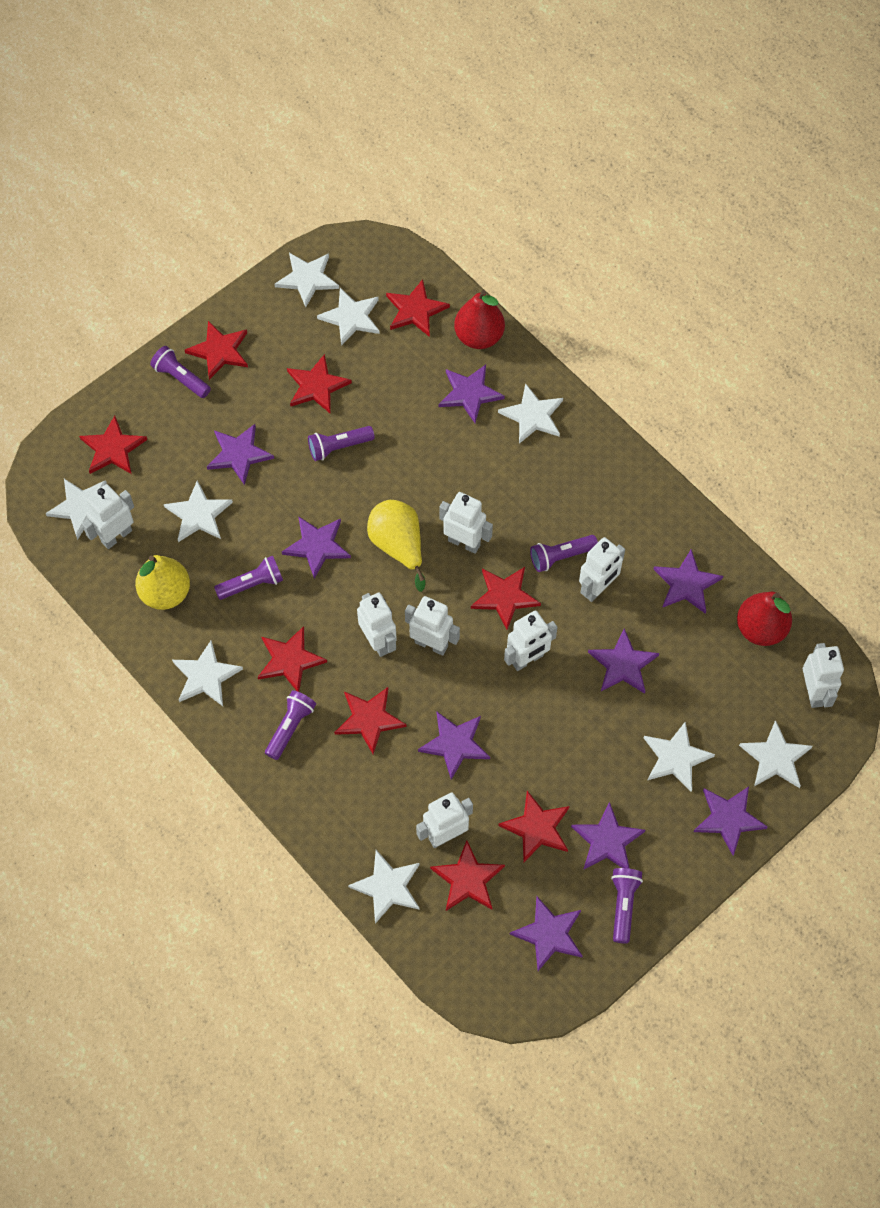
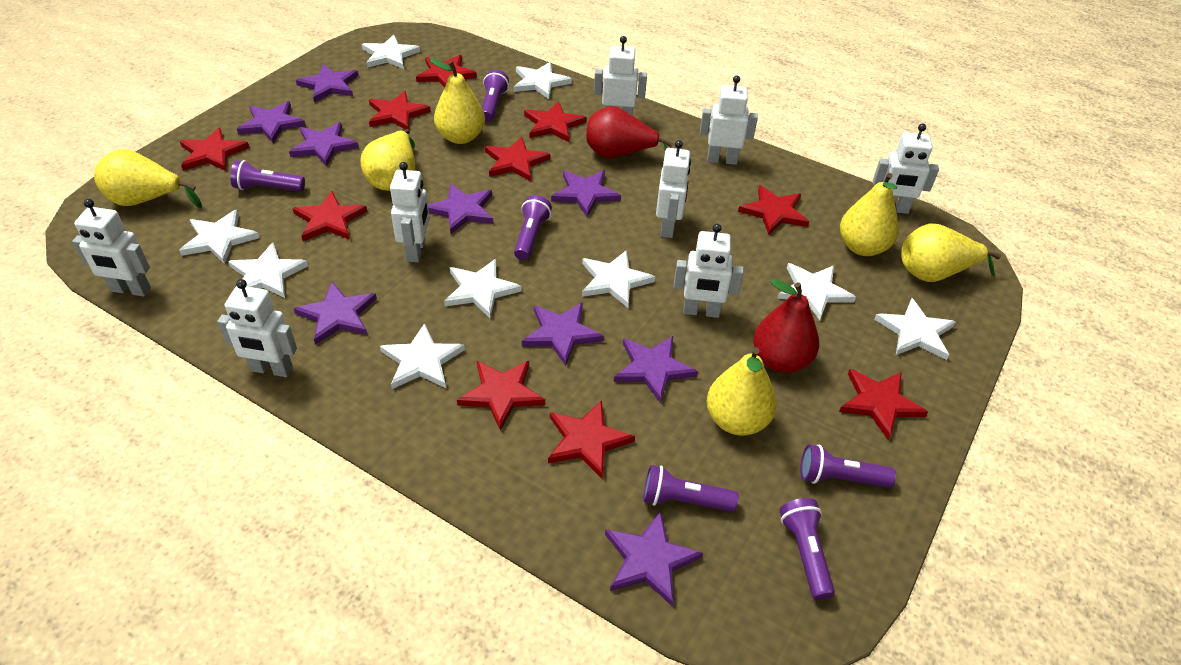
red star: 9 -> 10
yellow pear: 2 -> 6

